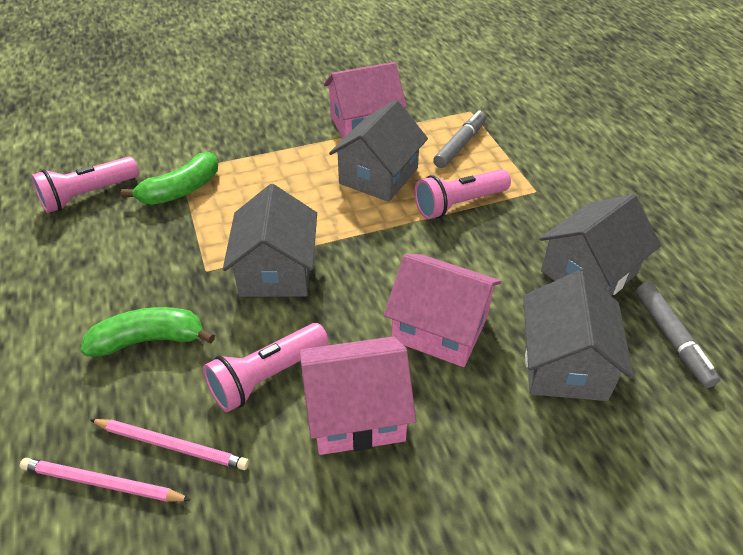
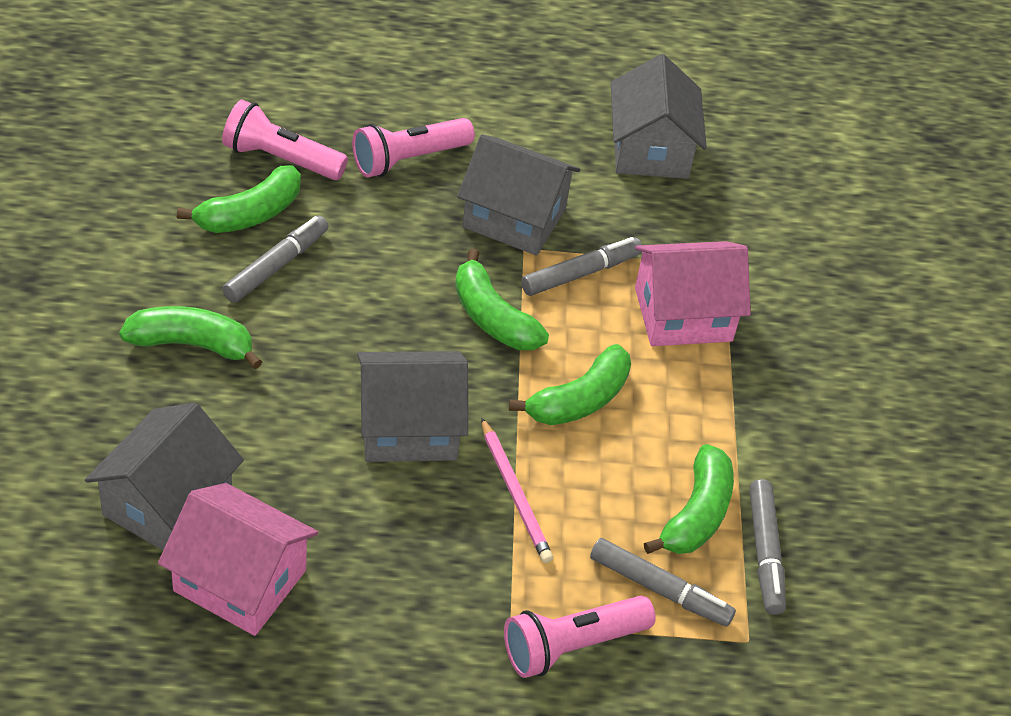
green banana: 2 -> 5
grey marker: 2 -> 4
pink house: 3 -> 2
pink pencil: 2 -> 1

